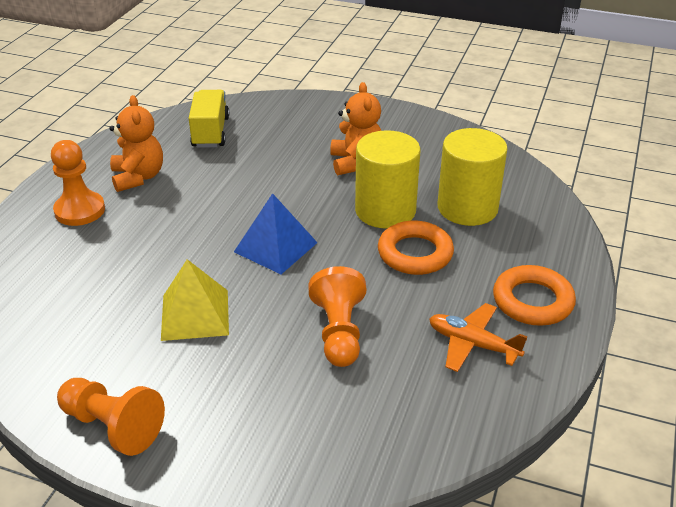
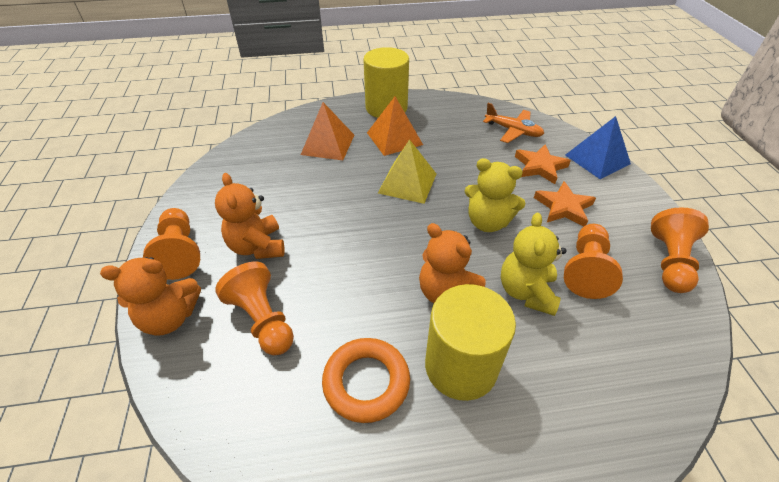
orange pawn: 3 -> 4
orange pyramid: 0 -> 2
orange ring: 2 -> 1
orange star: 0 -> 2
orange teddy bear: 2 -> 3
yellow teddy bear: 0 -> 2
yellow truck: 1 -> 0

